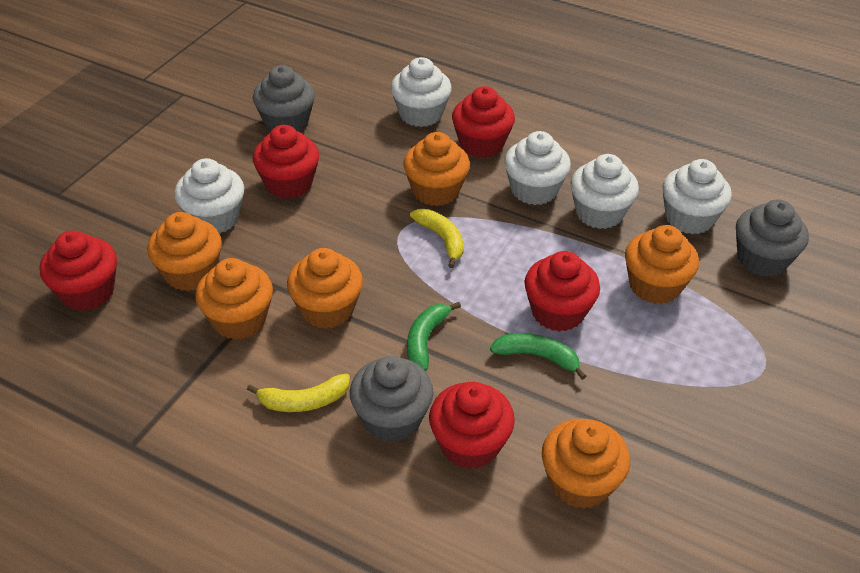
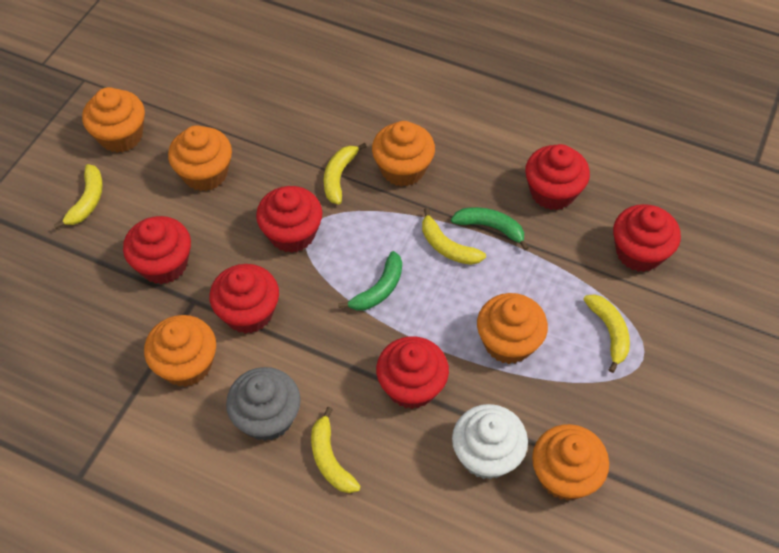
grey cupcake: 3 -> 1
red cupcake: 5 -> 6
white cupcake: 5 -> 1
yellow banana: 2 -> 5

